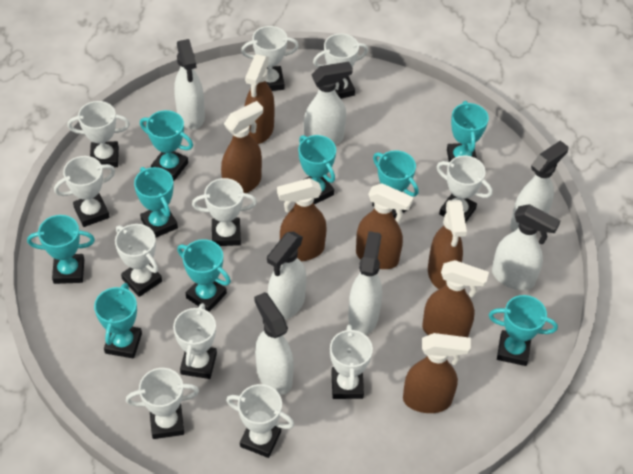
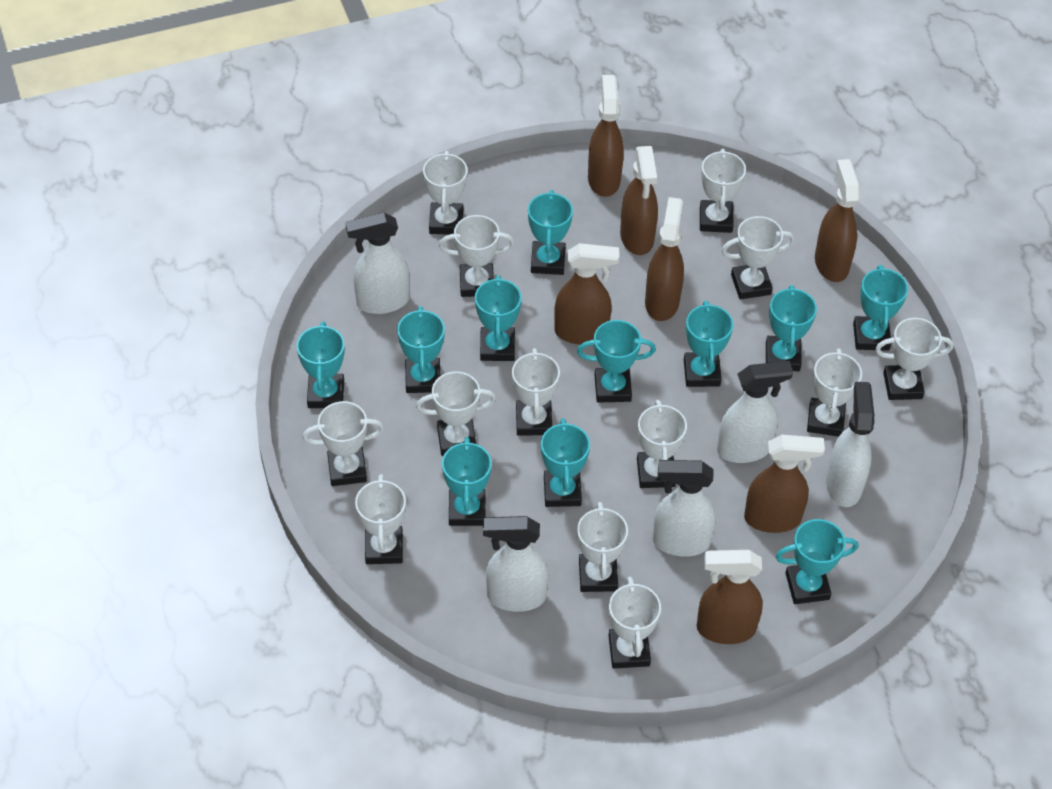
turquoise trophy: 9 -> 11
white spray bottle: 7 -> 5
white trophy: 11 -> 13

